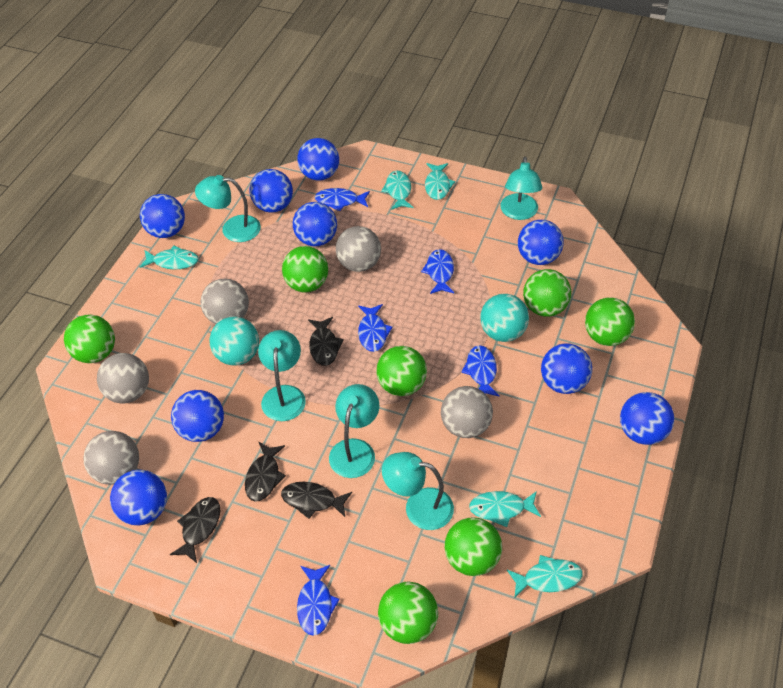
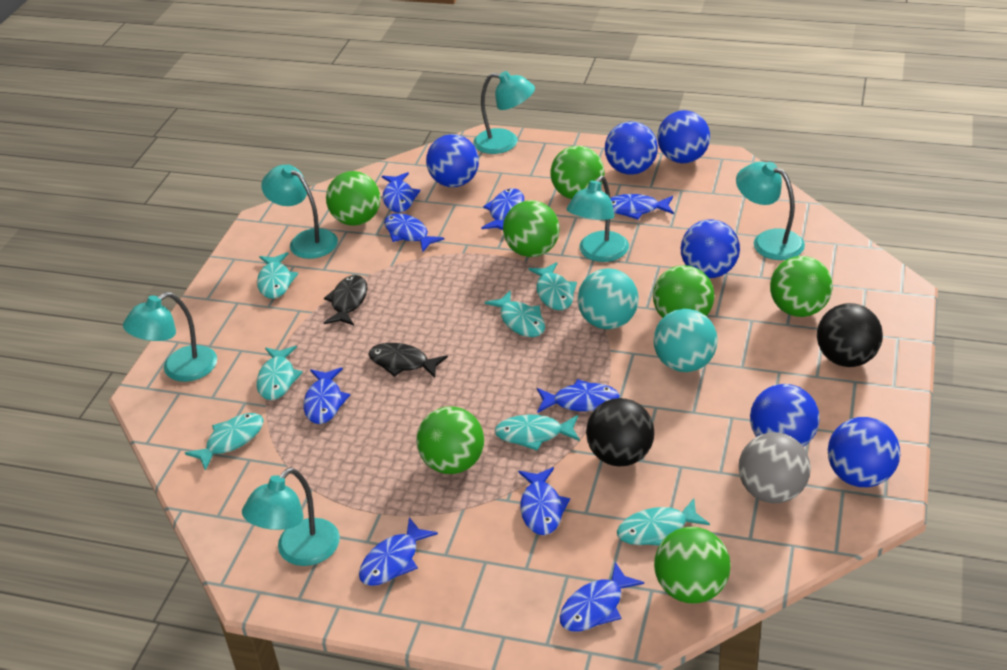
black ball: 0 -> 2
black fish: 4 -> 2
blue ball: 9 -> 6
blue fish: 5 -> 9
grey ball: 5 -> 1
turquoise fish: 5 -> 7
turquoise lamp: 5 -> 6

